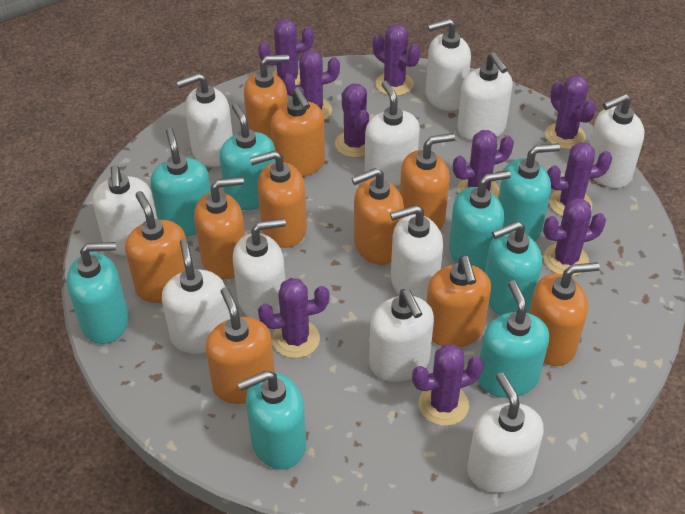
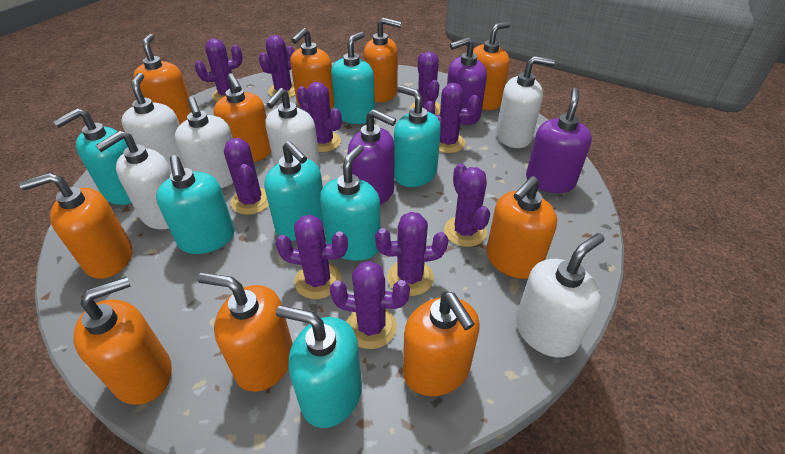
purple soap dispenser: 0 -> 3
turquoise soap dispenser: 8 -> 7
white soap dispenser: 11 -> 6

